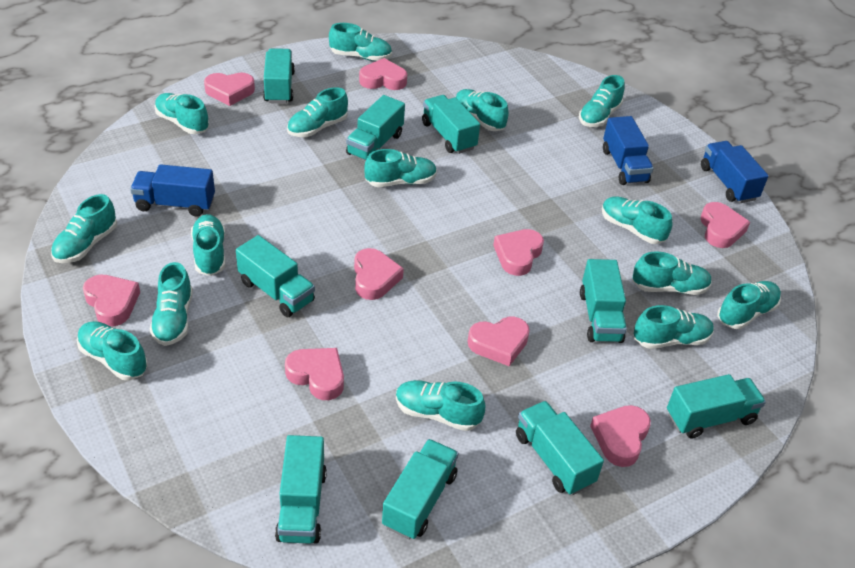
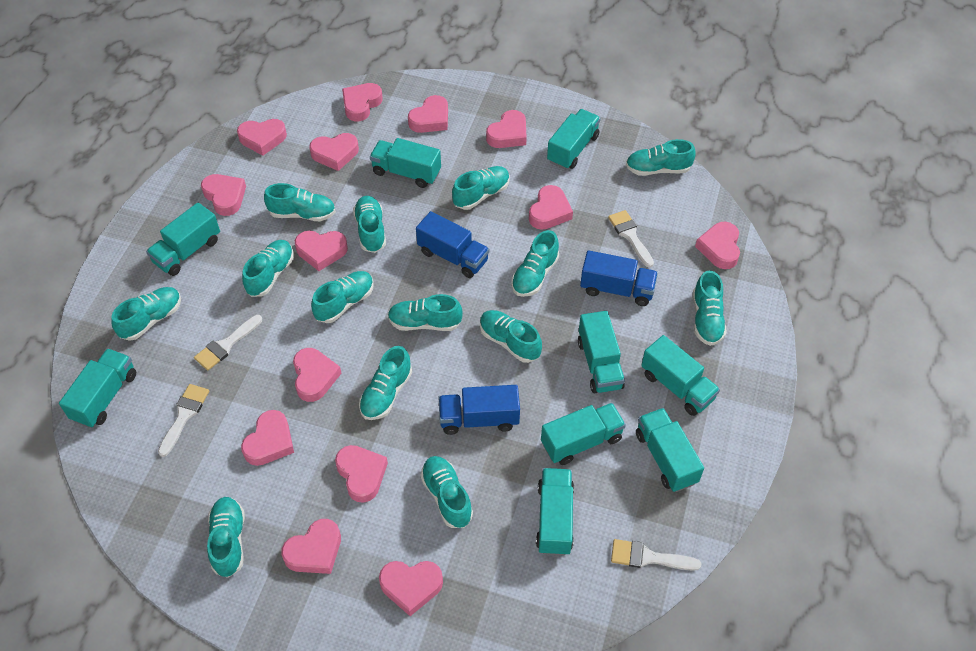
pink heart: 9 -> 14
turquoise shoe: 15 -> 14
white brush: 0 -> 4

